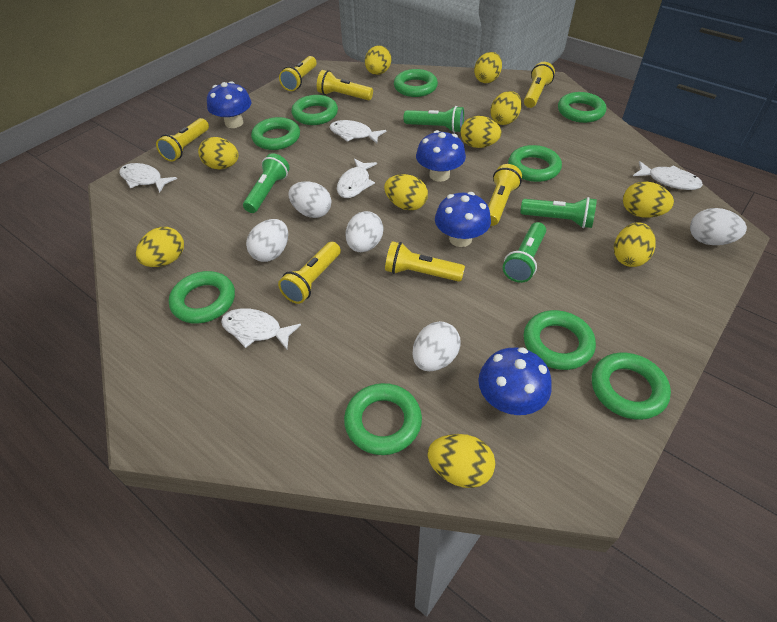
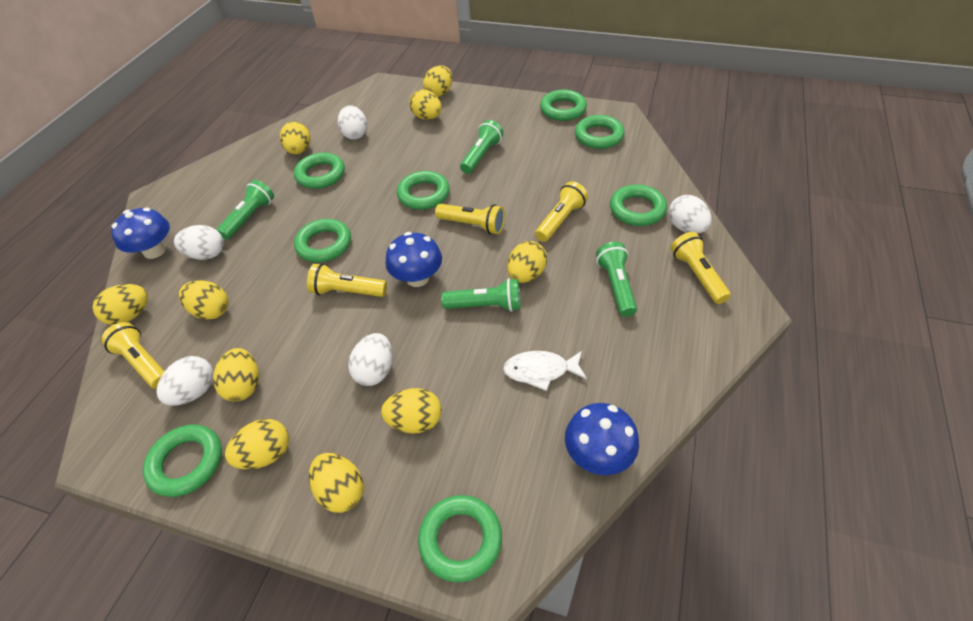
blue mushroom: 4 -> 3
green ring: 9 -> 8
white fish: 5 -> 1
yellow flashlight: 7 -> 5

